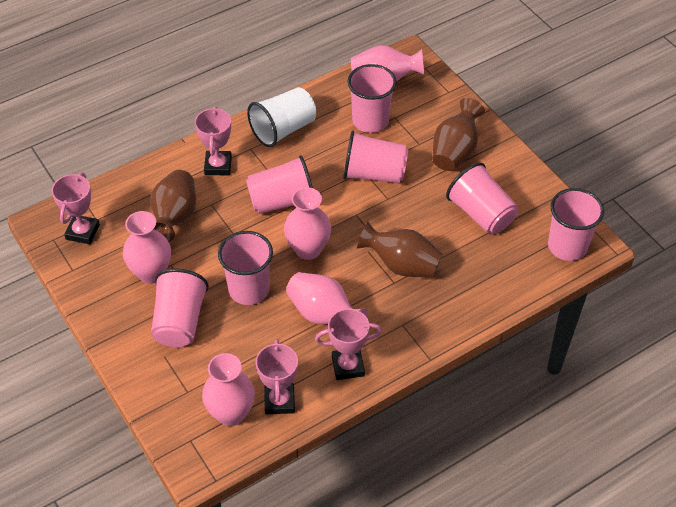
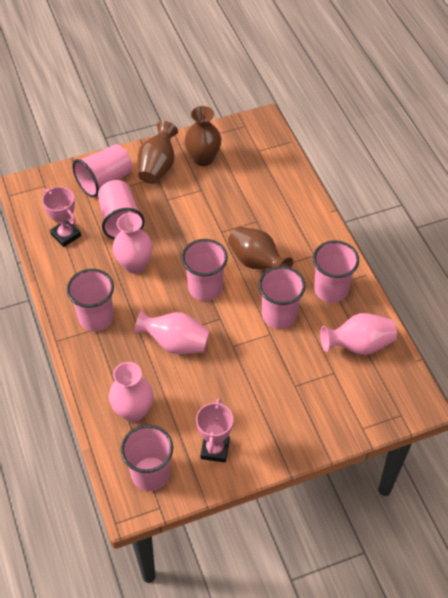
pink trophy: 4 -> 2
pink vase: 5 -> 4
white cup: 1 -> 0

